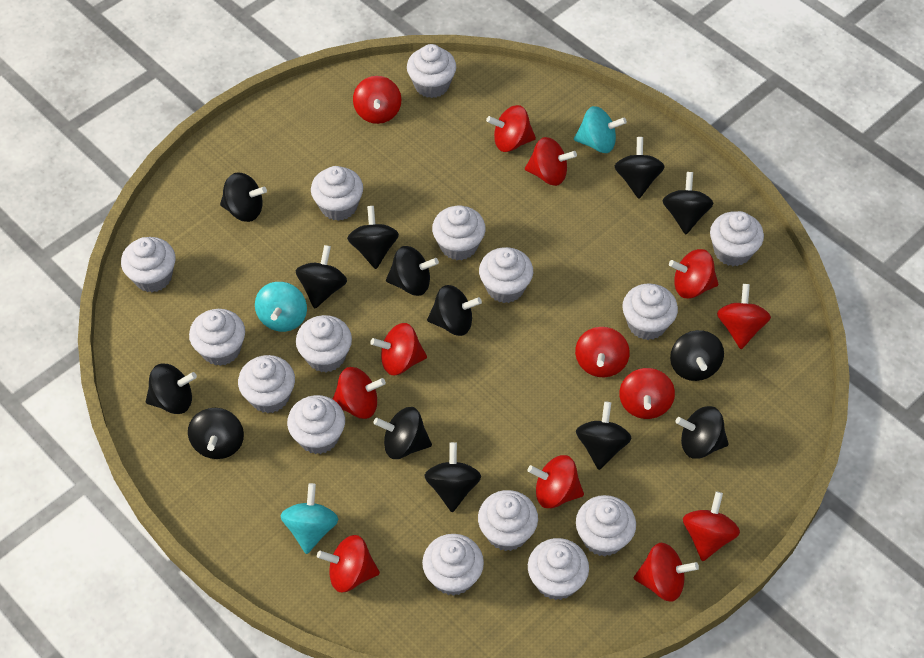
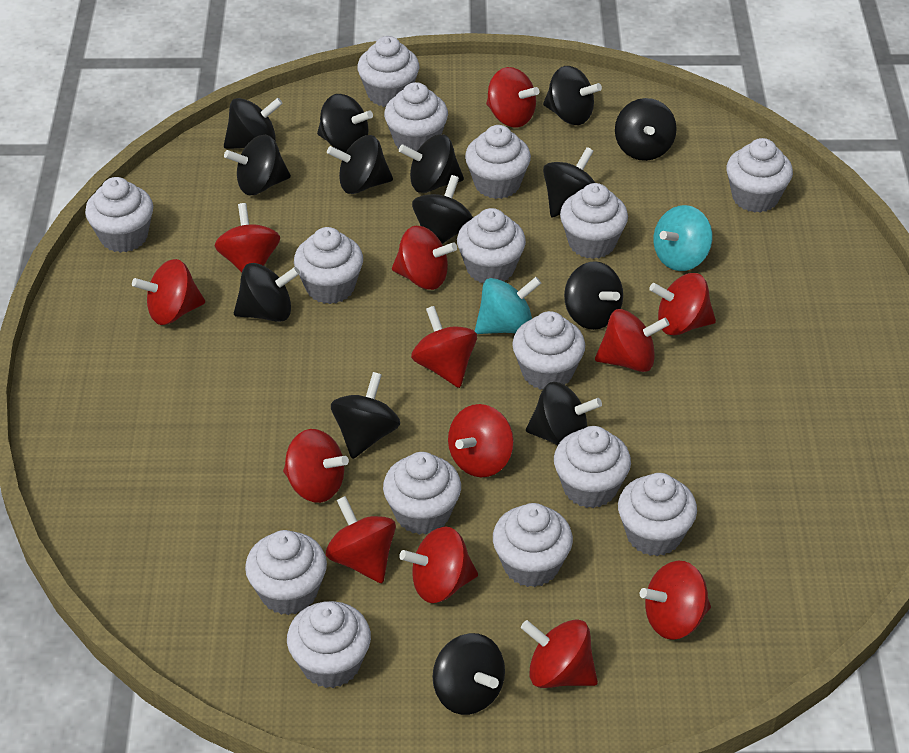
turquoise spinning top: 3 -> 2

